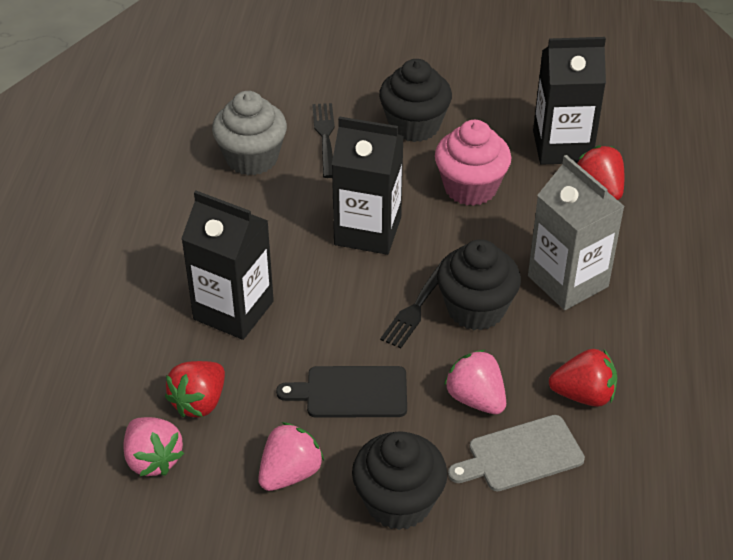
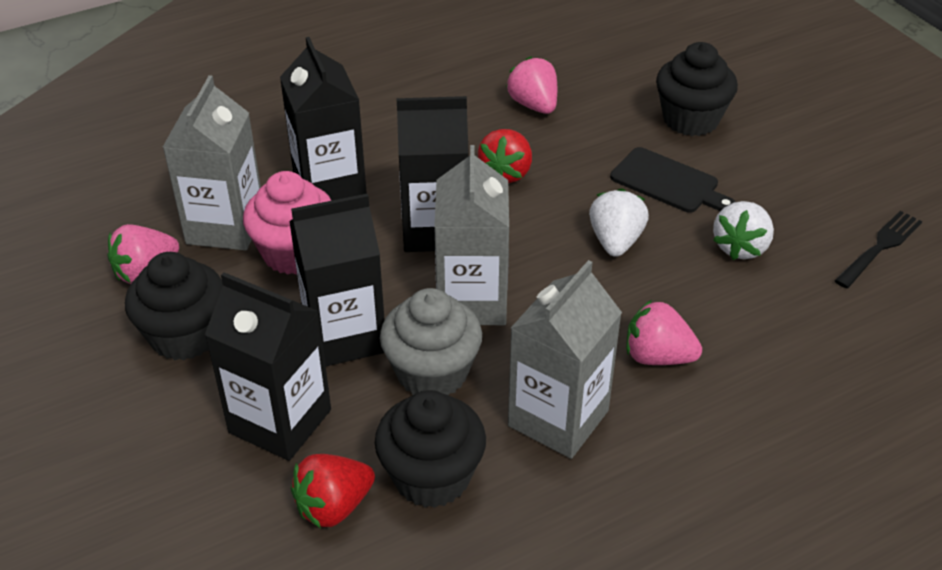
black carton: 3 -> 4
black fork: 2 -> 1
grey carton: 1 -> 3
grey cutting board: 1 -> 0
red strawberry: 3 -> 2
white strawberry: 0 -> 2

